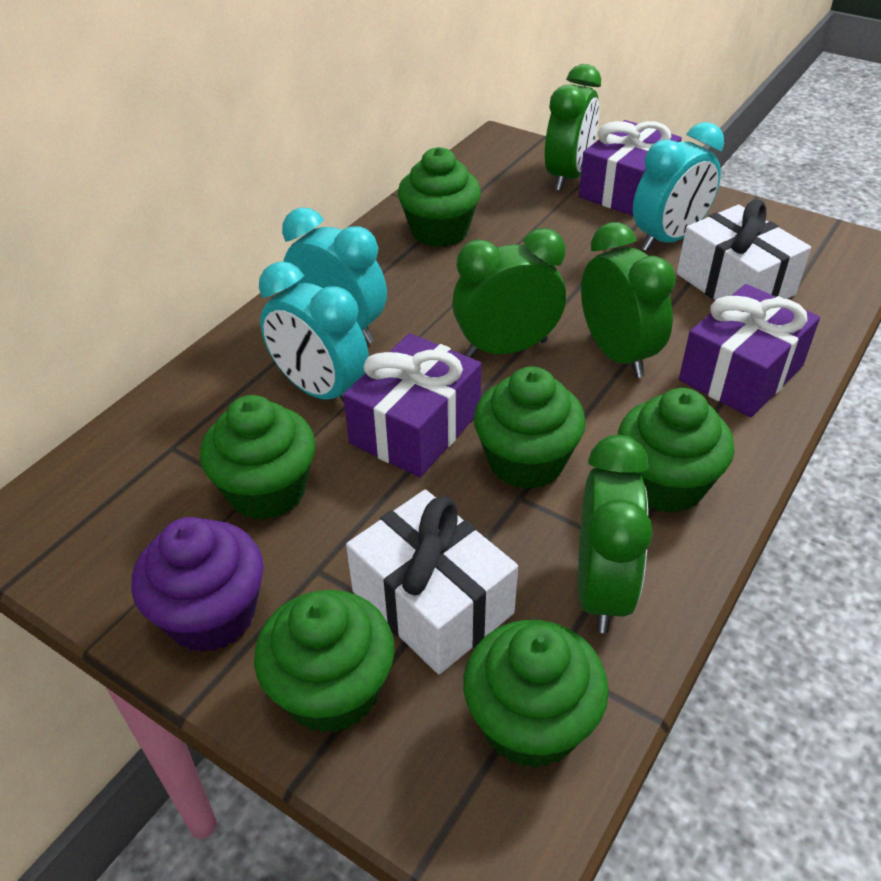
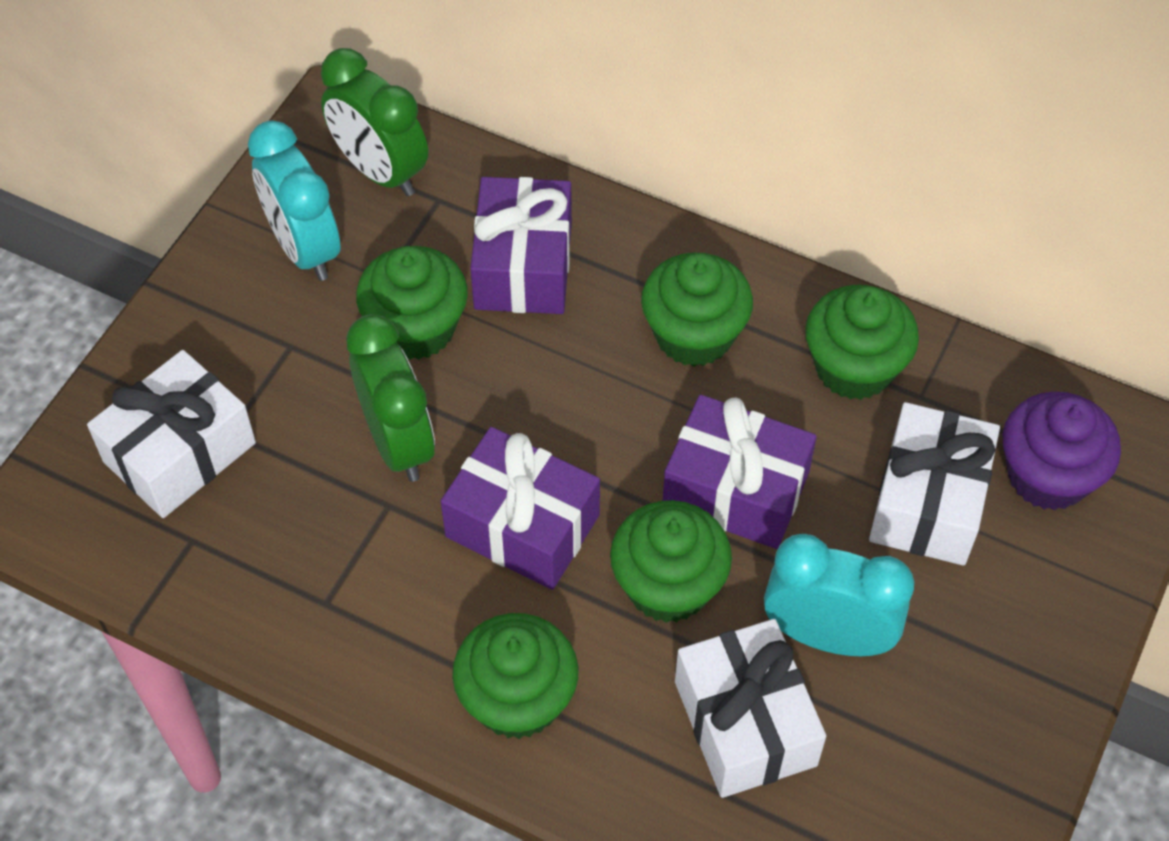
green clock: 4 -> 2
green cupcake: 6 -> 5
turquoise clock: 3 -> 2
white gift: 2 -> 3

